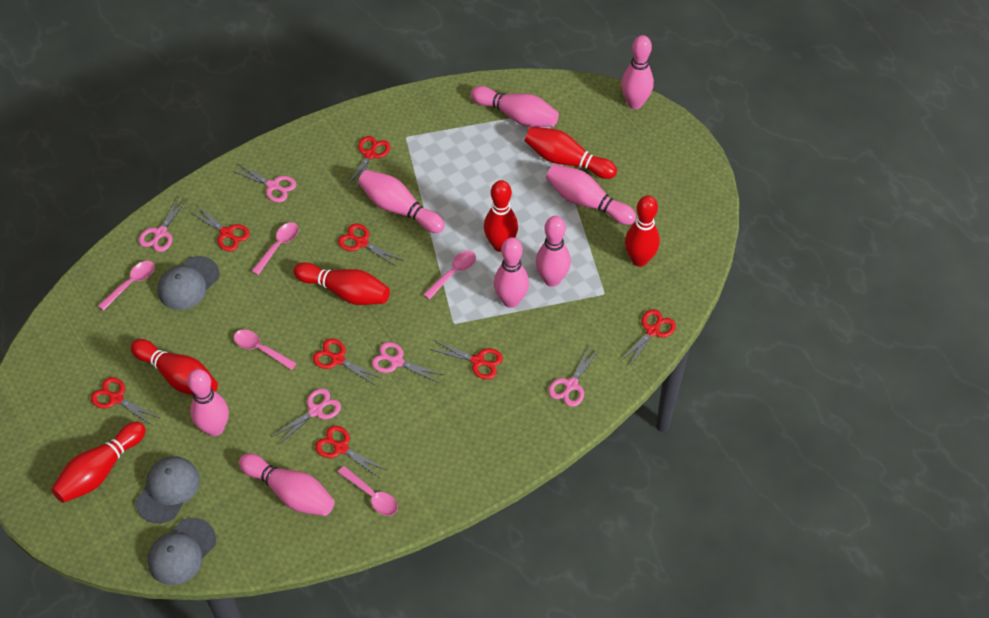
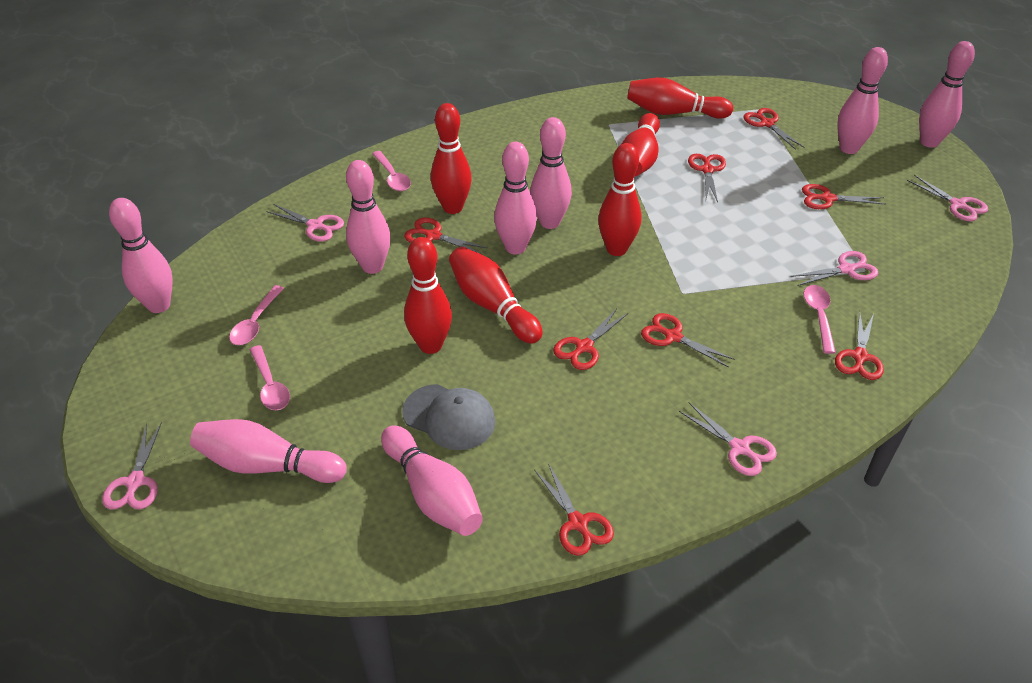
grey cap: 3 -> 1
pink spoon: 5 -> 4

